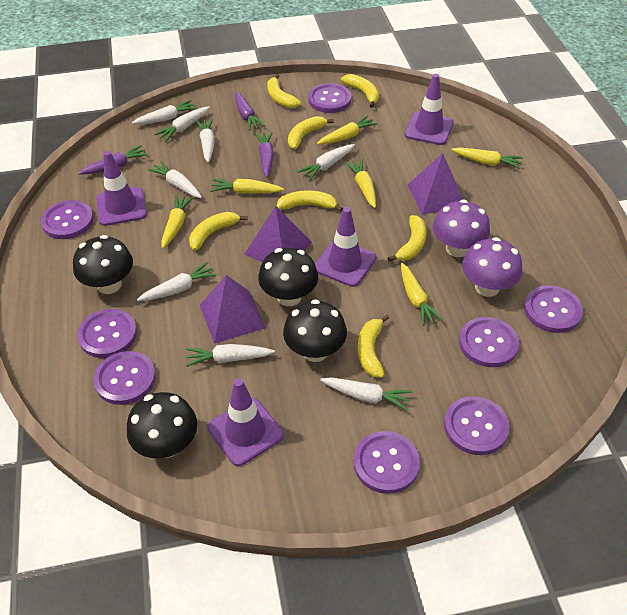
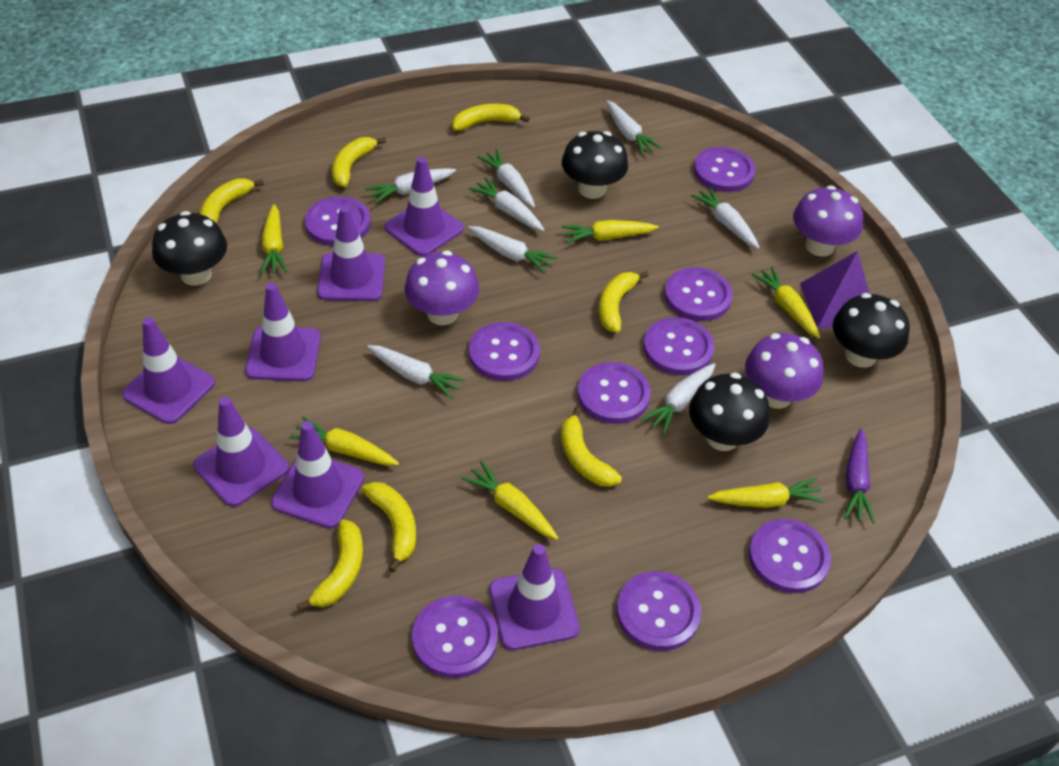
purple button: 8 -> 9
purple carrot: 3 -> 1
purple mushroom: 2 -> 3
purple pyramid: 3 -> 1
purple traffic cone: 4 -> 7

